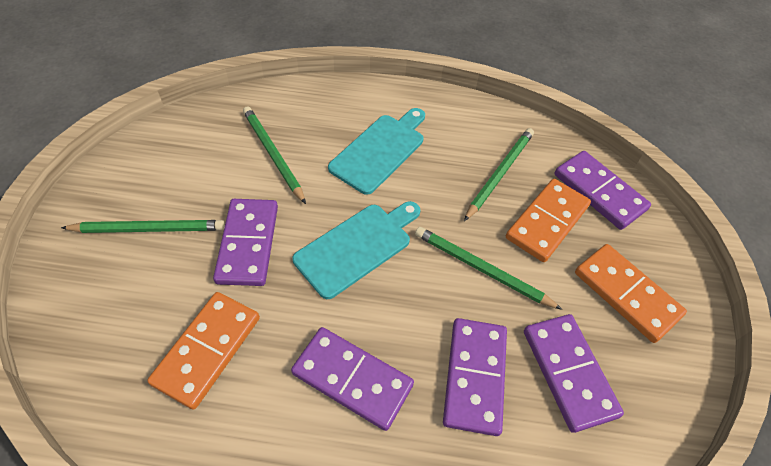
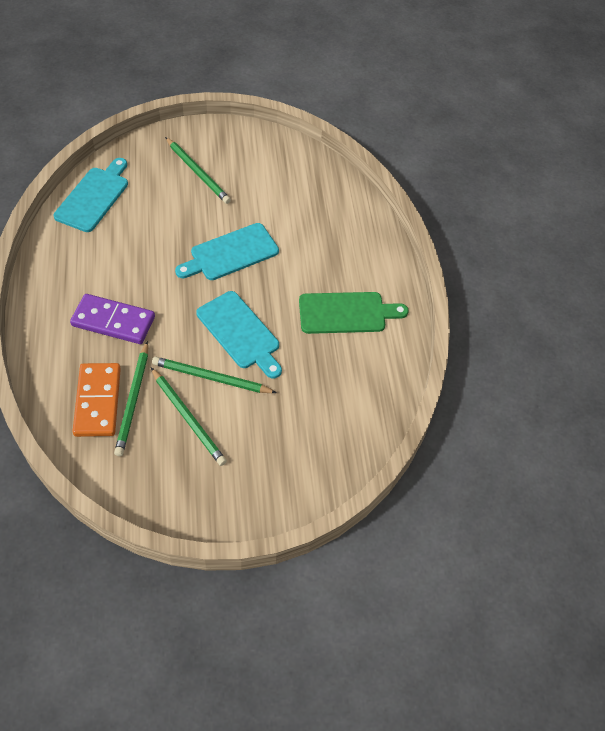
green cutting board: 0 -> 1
orange domino: 3 -> 1
purple domino: 5 -> 1
turquoise cutting board: 2 -> 3

